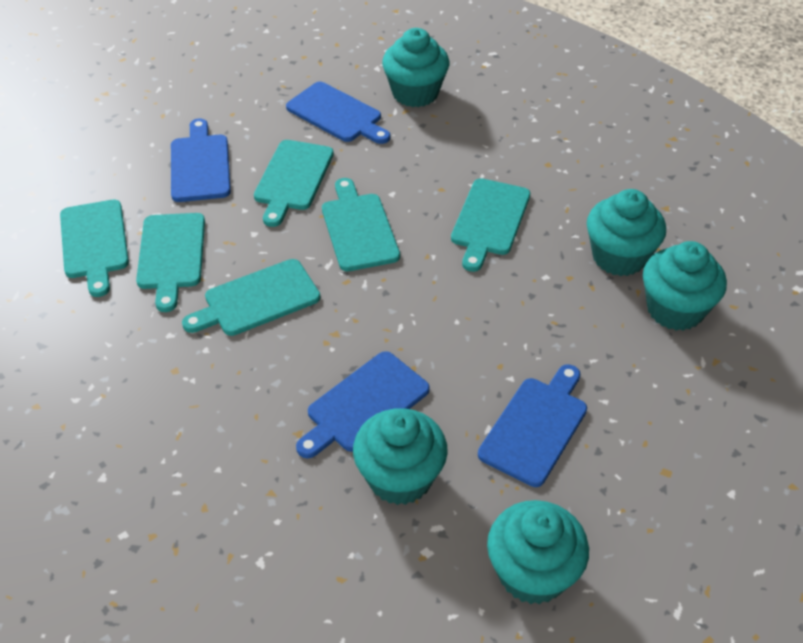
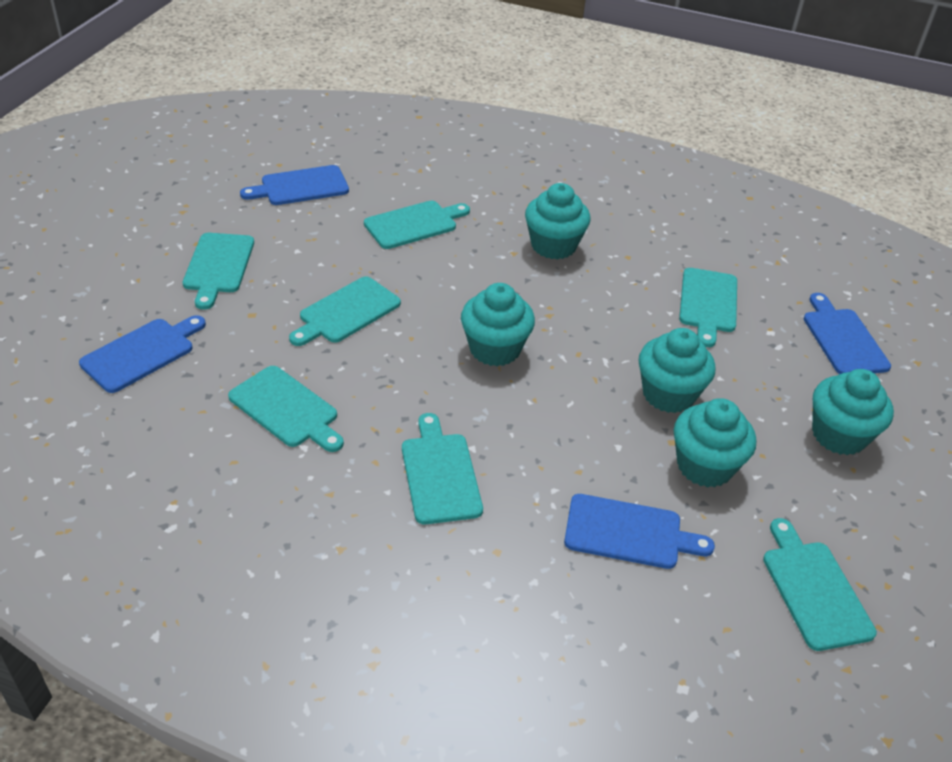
turquoise cutting board: 6 -> 7

